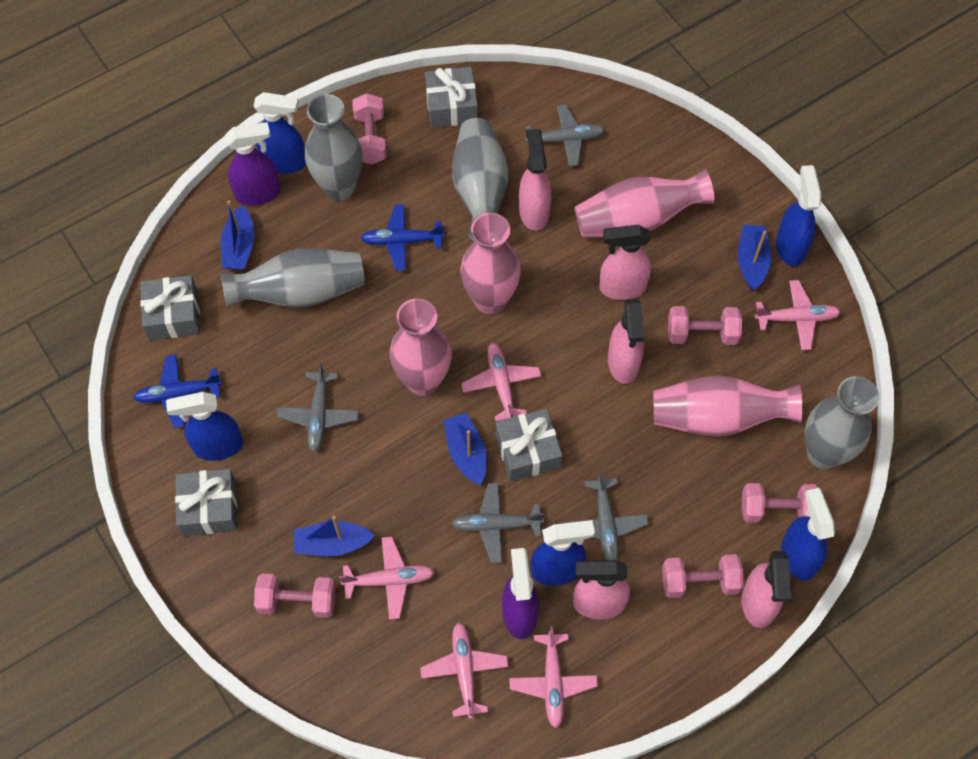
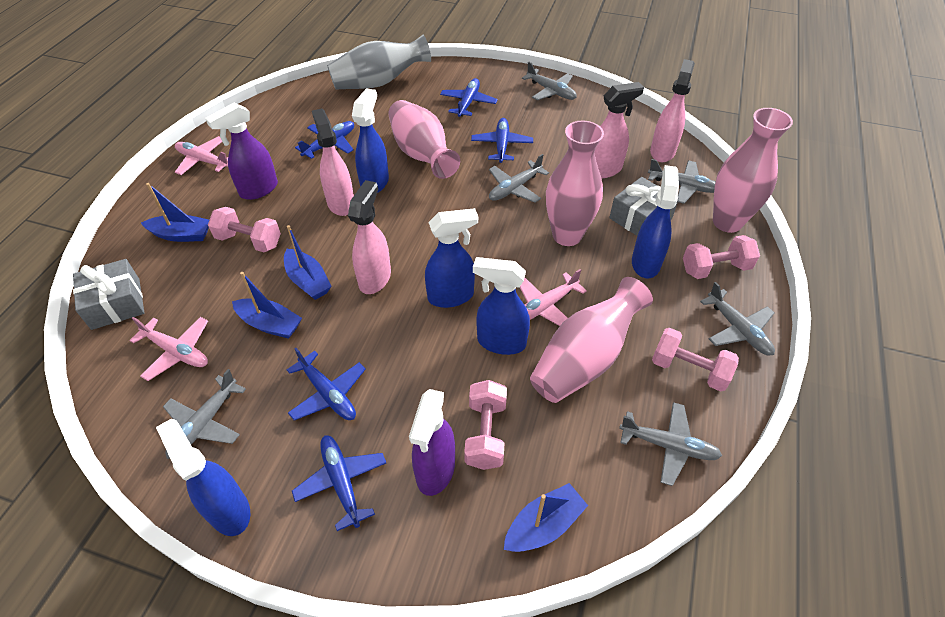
blue plane: 2 -> 5
grey gift: 4 -> 2
grey plane: 4 -> 6
grey vase: 4 -> 1
pink dumbbell: 5 -> 4
pink plane: 5 -> 3
pink spray bottle: 5 -> 4

